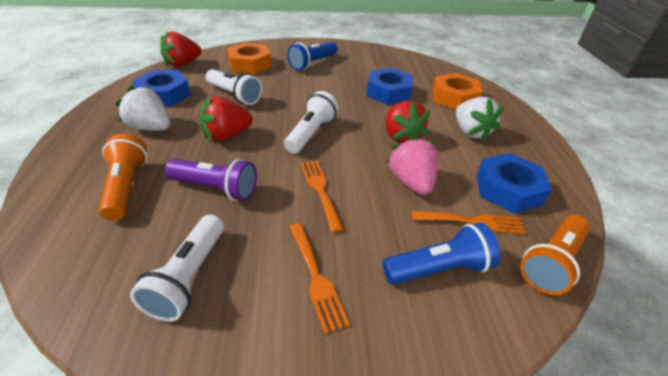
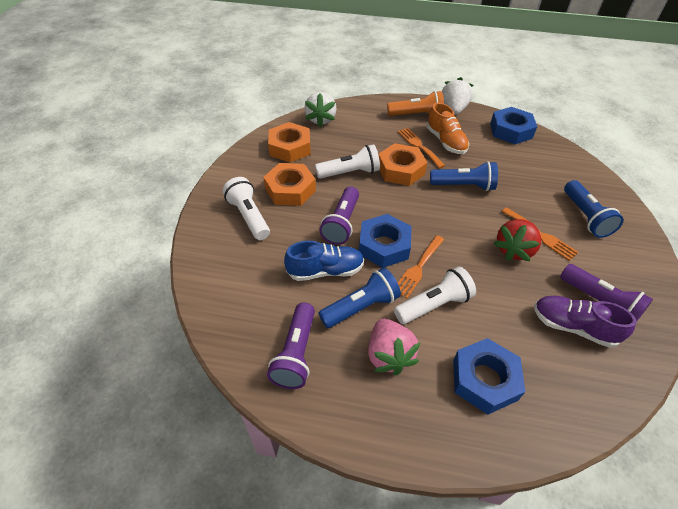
blue flashlight: 2 -> 3
blue shoe: 0 -> 1
orange flashlight: 2 -> 1
orange nut: 2 -> 3
orange shoe: 0 -> 1
purple flashlight: 1 -> 3
purple shoe: 0 -> 1
red strawberry: 3 -> 1

